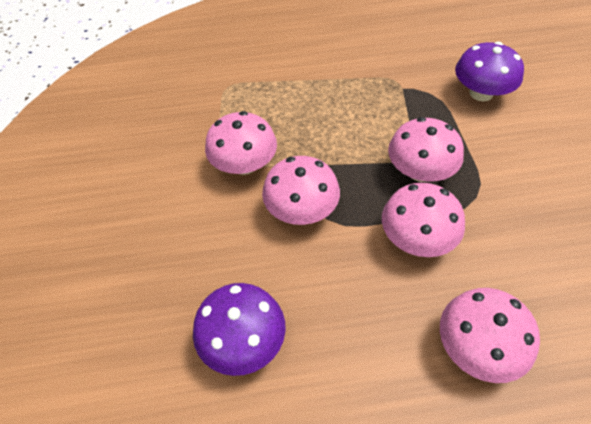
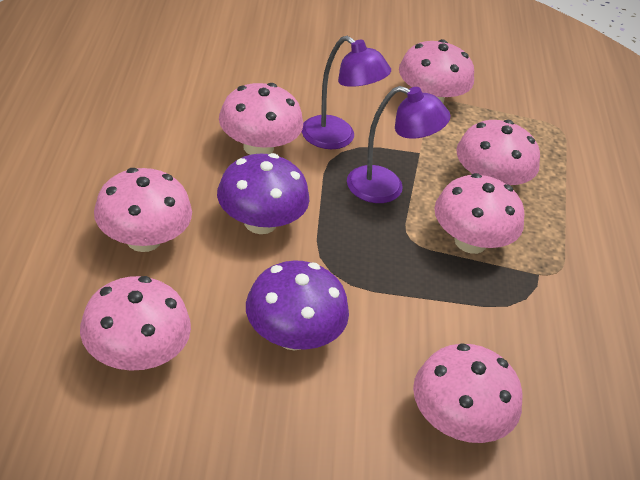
pink mushroom: 5 -> 7
purple lamp: 0 -> 2

